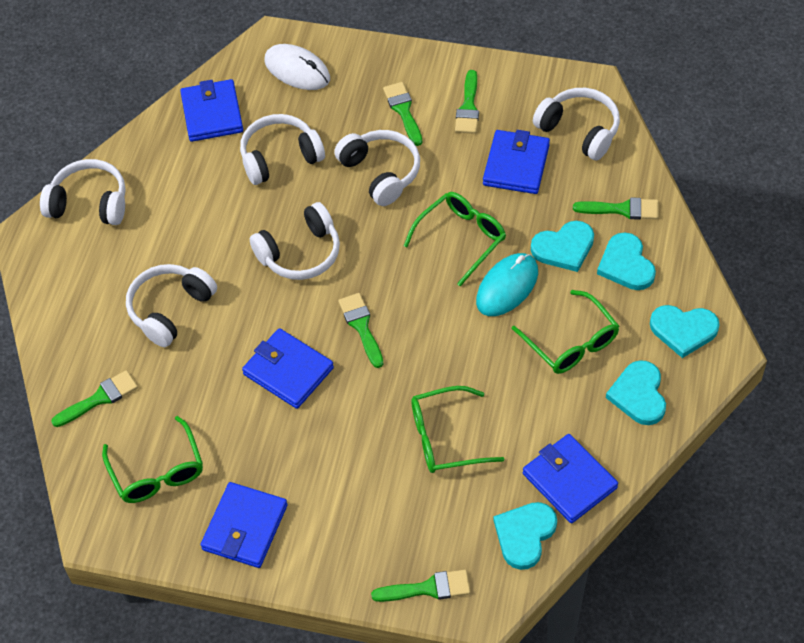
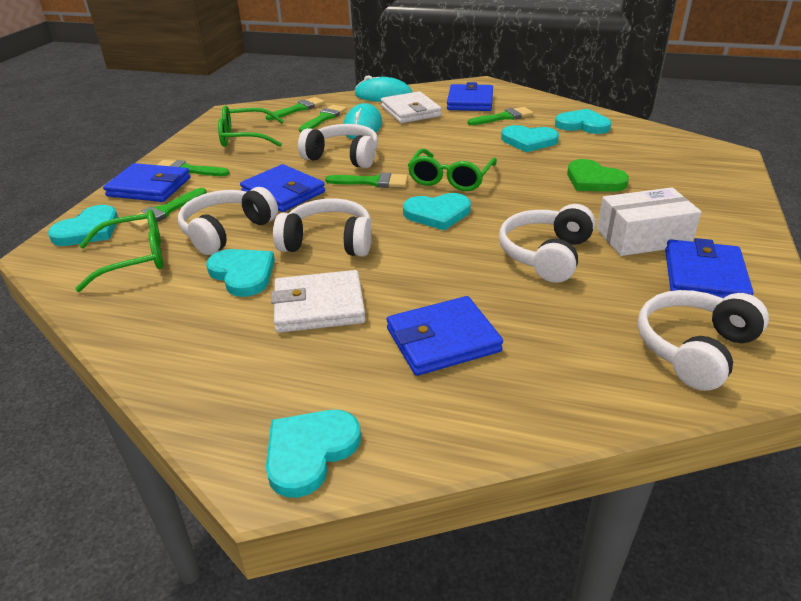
green glasses: 4 -> 3
green heart: 0 -> 1
turquoise heart: 5 -> 6
turquoise mouse: 1 -> 2
white box: 0 -> 1
white headphones: 6 -> 5
white mouse: 1 -> 0
white wallet: 0 -> 2

